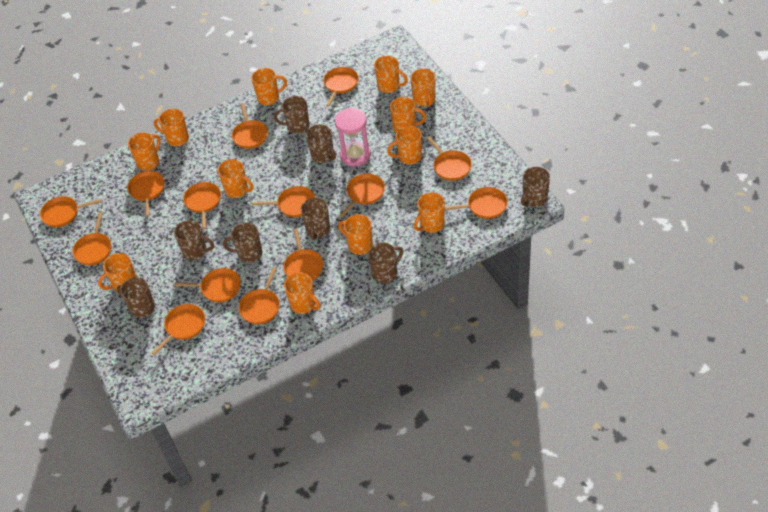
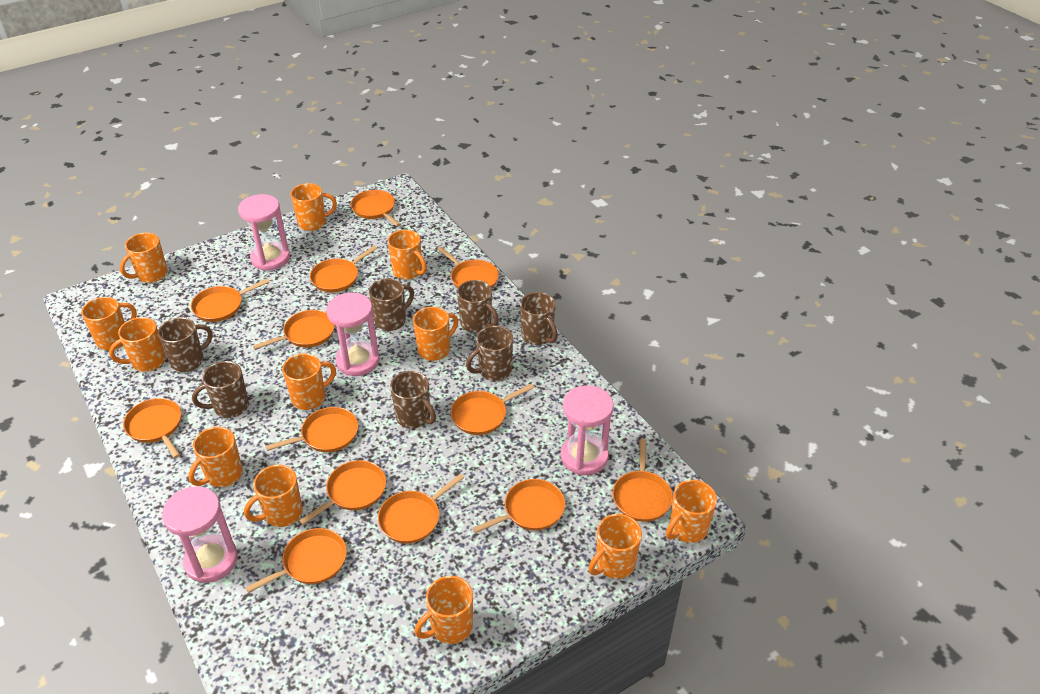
brown mug: 8 -> 7
orange pan: 14 -> 13
pink hourglass: 1 -> 4

